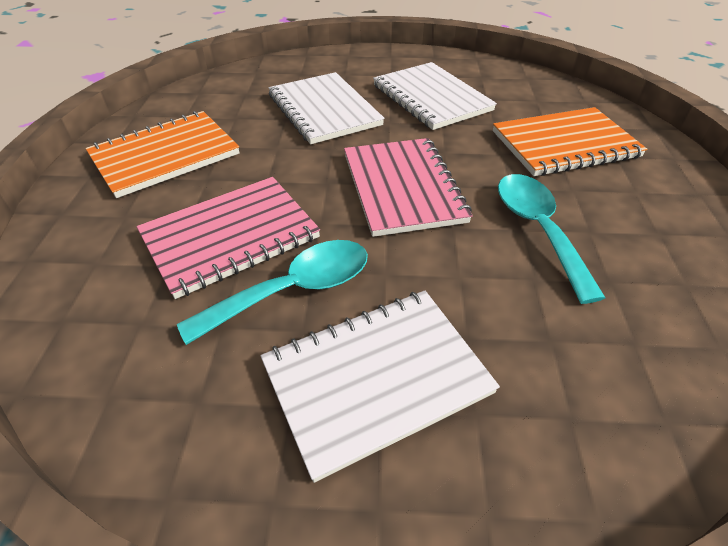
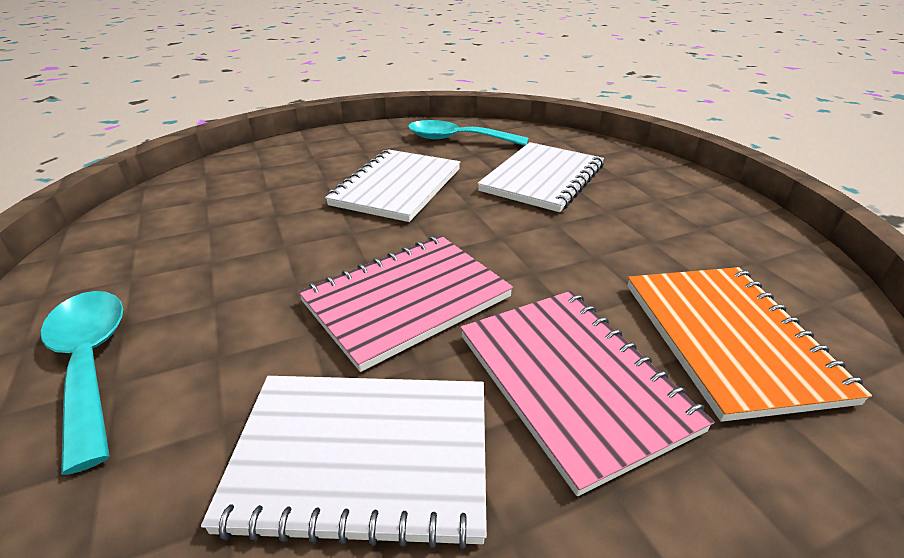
orange notebook: 2 -> 1

